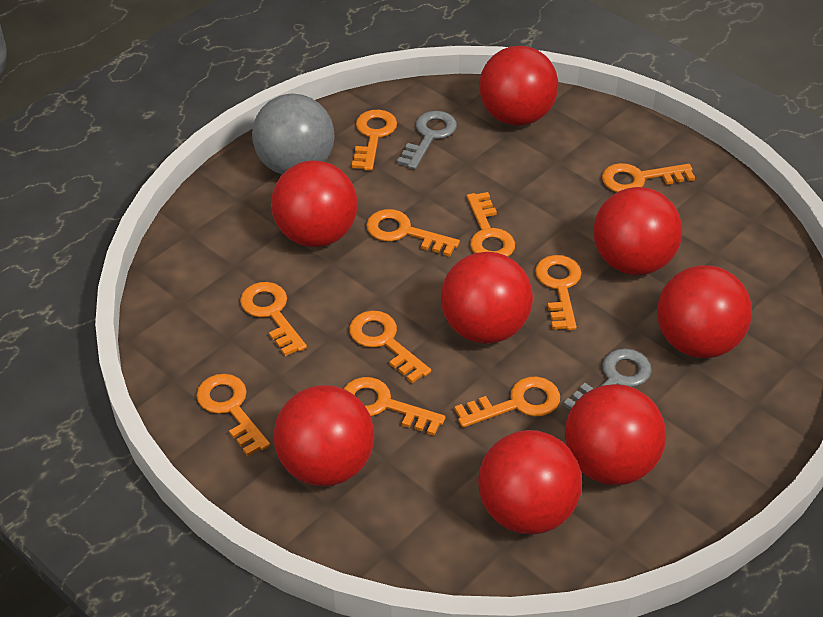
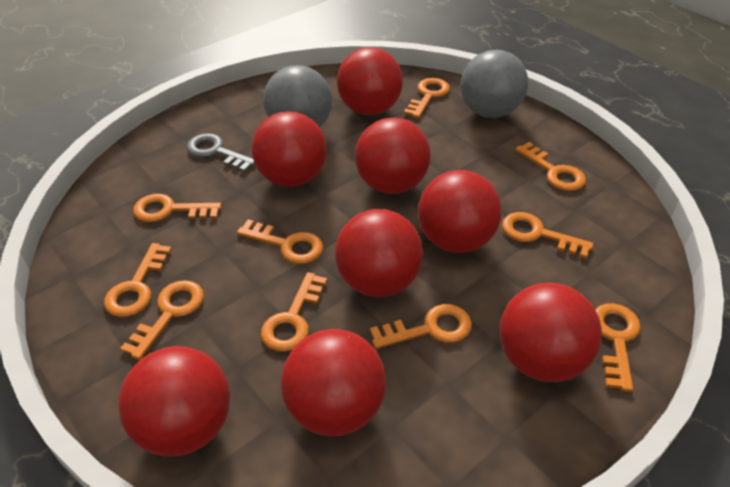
grey ball: 1 -> 2
grey key: 2 -> 1

